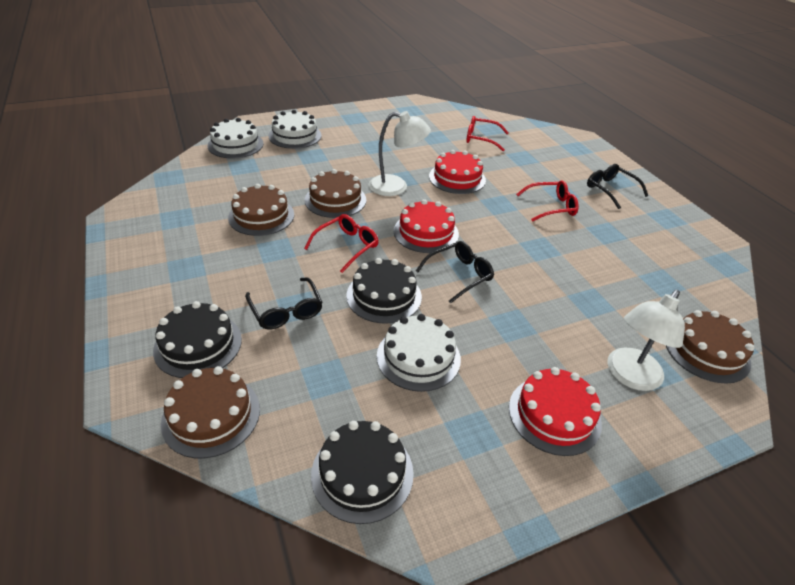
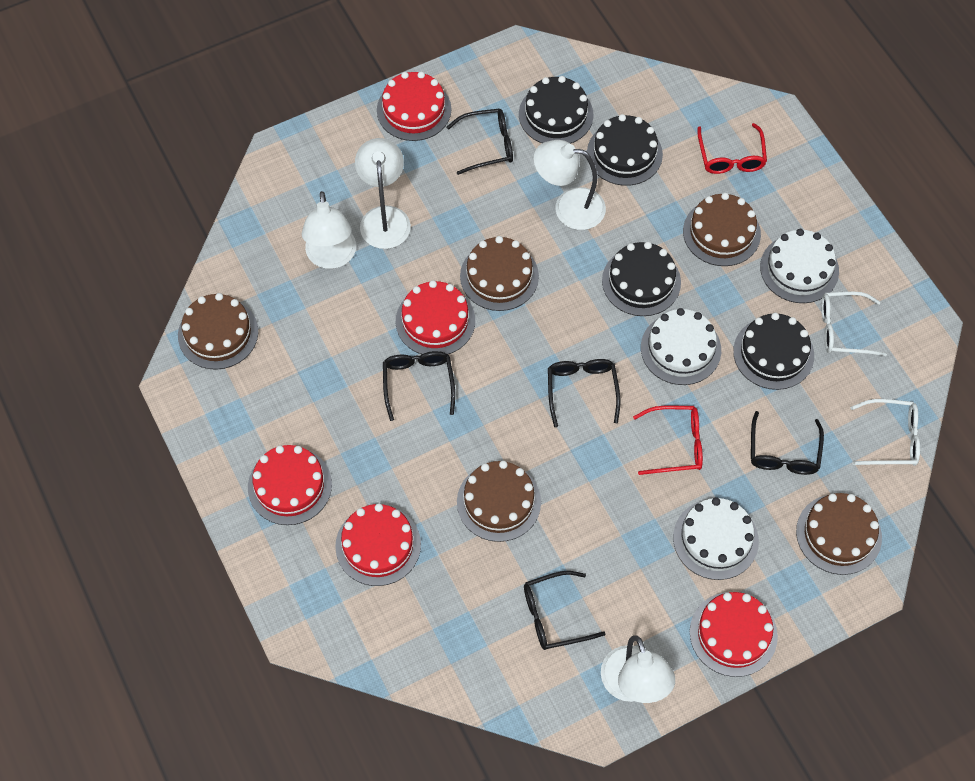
black cake: 3 -> 4
black glasses: 3 -> 5
brown cake: 4 -> 5
red cake: 3 -> 5
red glasses: 3 -> 2
white glasses: 0 -> 2
white lamp: 2 -> 4

